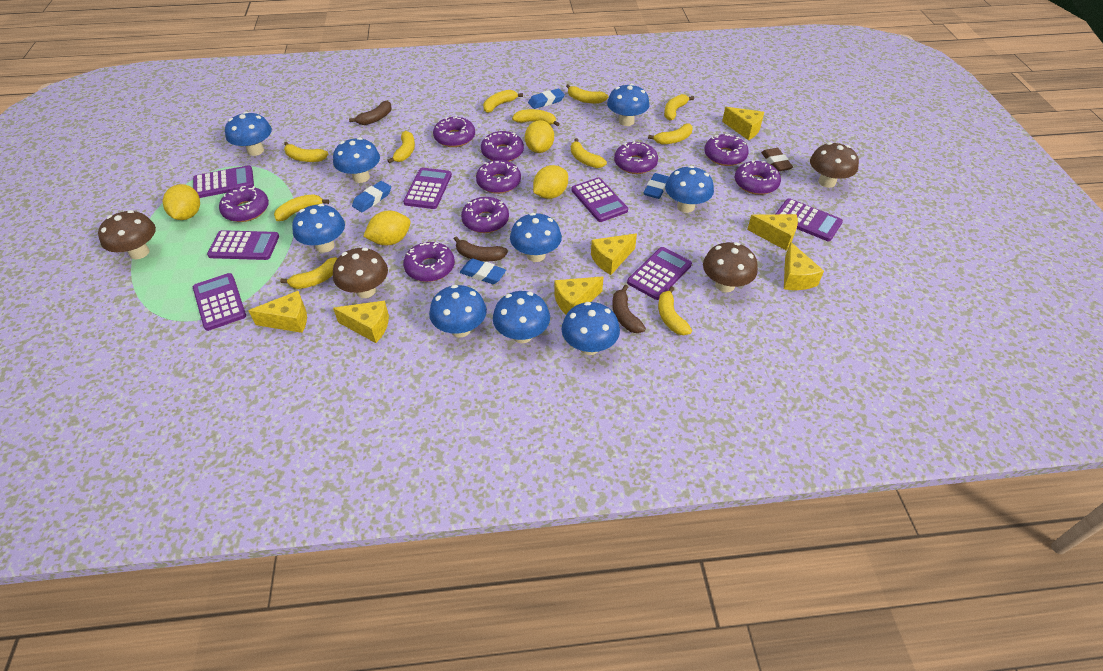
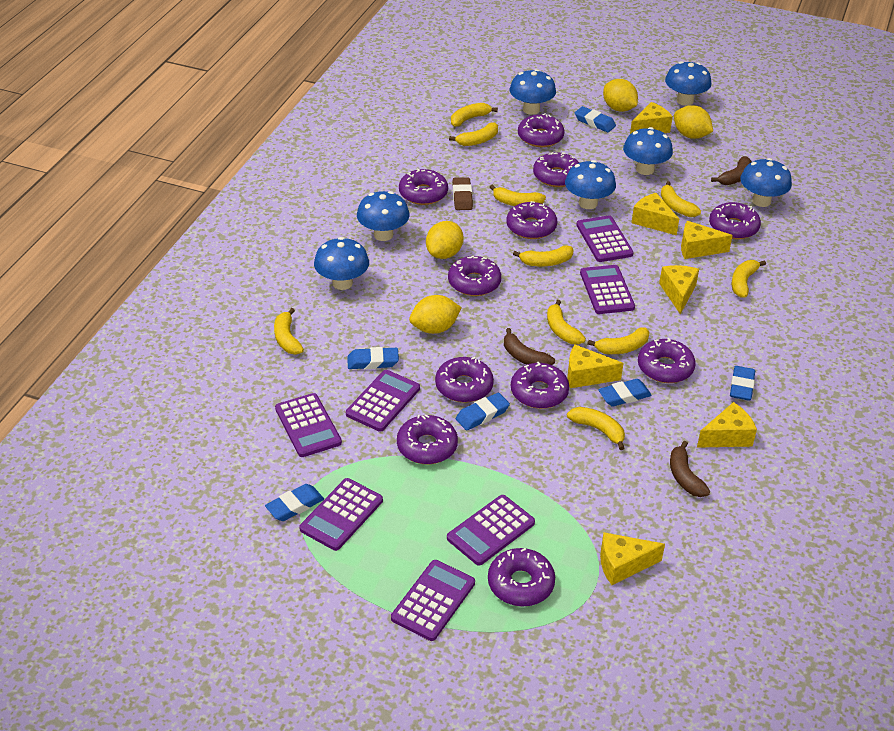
blue eraser: 4 -> 6
blue mushroom: 9 -> 7
brown mushroom: 4 -> 0
purple donut: 9 -> 11
yellow banana: 11 -> 10

